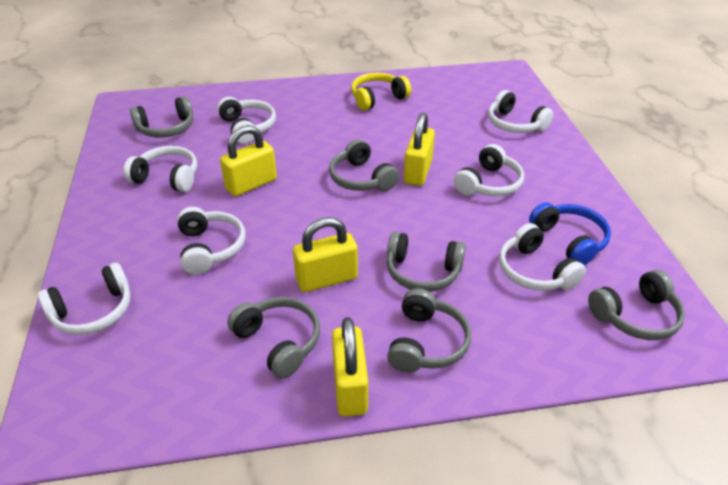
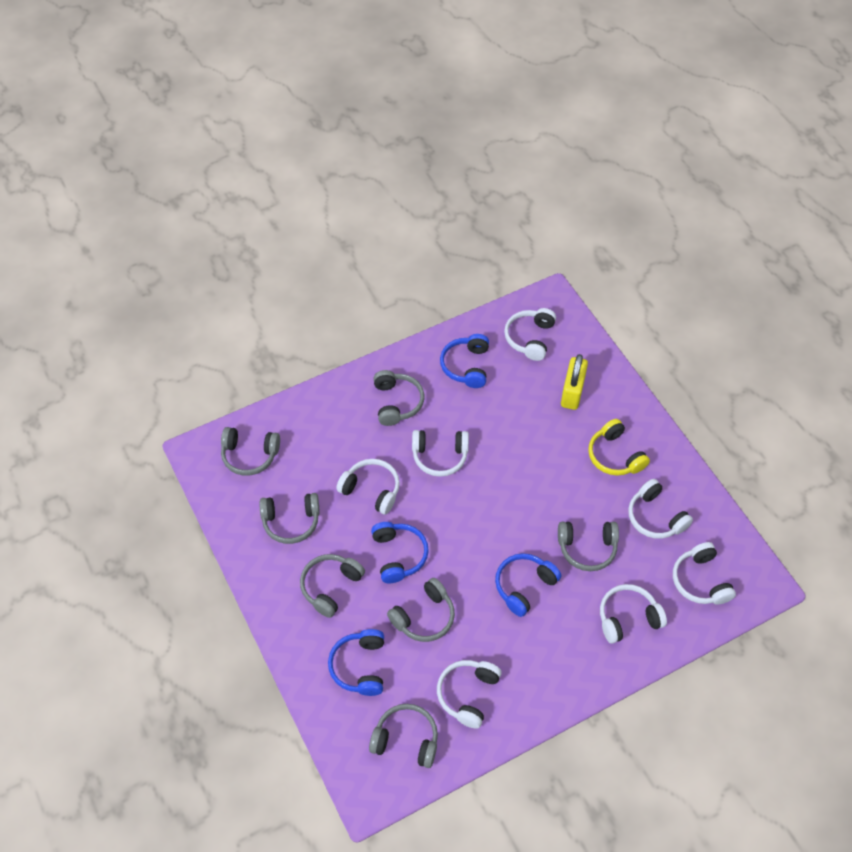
blue headphones: 1 -> 4
grey headphones: 6 -> 7
yellow padlock: 4 -> 1

